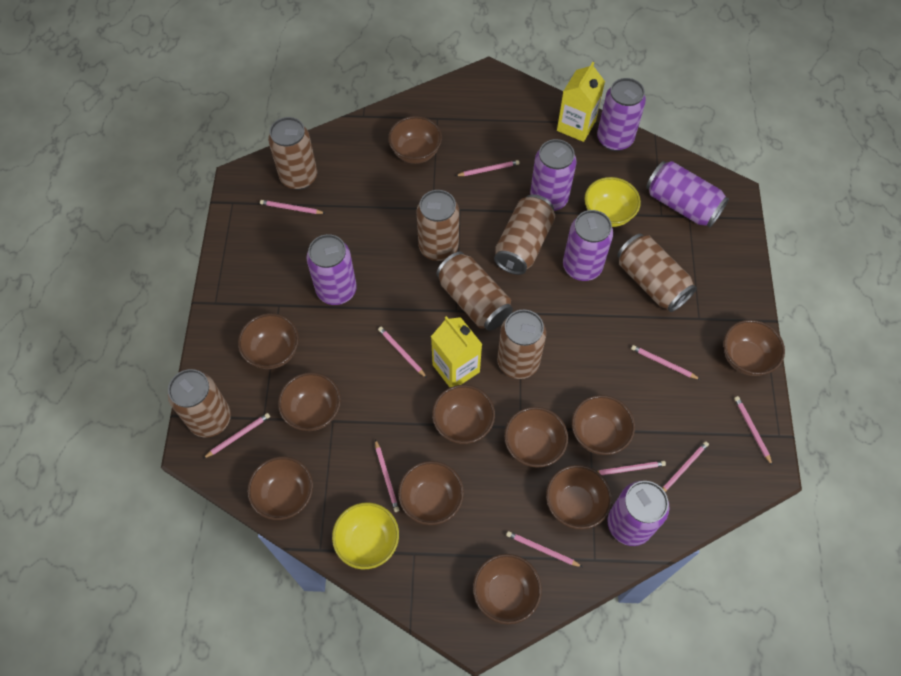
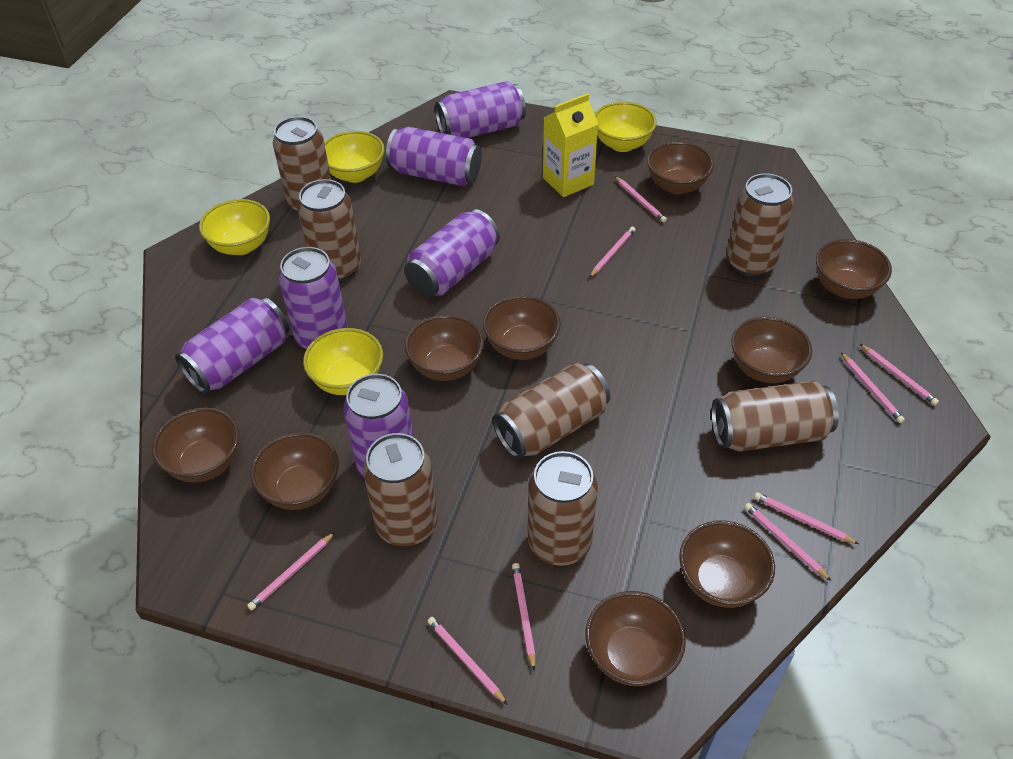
brown bowl: 11 -> 9
pink pencil: 10 -> 9
yellow bowl: 2 -> 4
yellow carton: 2 -> 1

